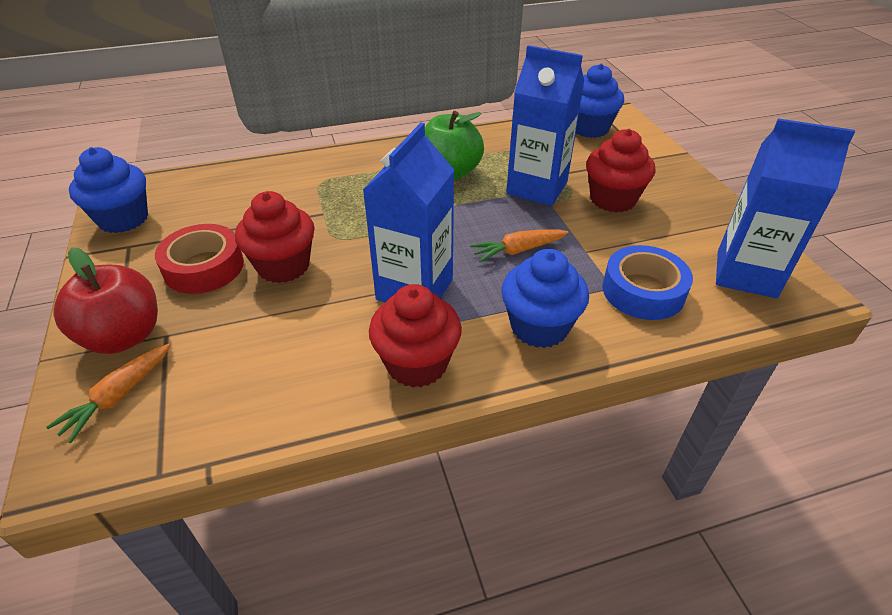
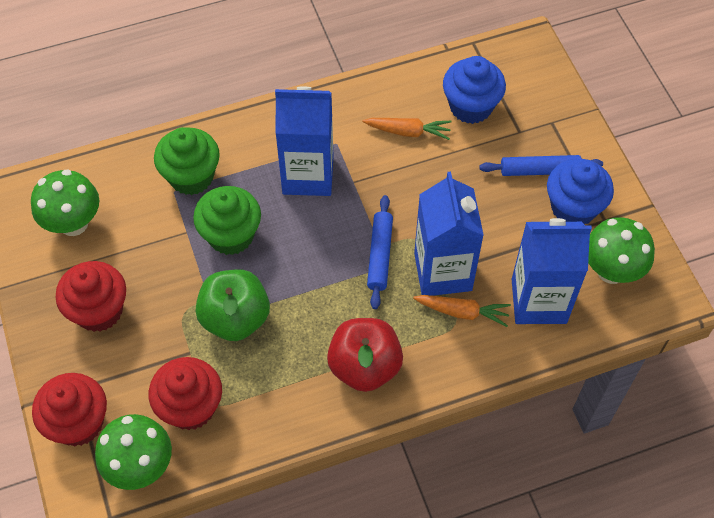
blue cupcake: 3 -> 2
blue rolling pin: 0 -> 2
blue tape: 1 -> 0
green cupcake: 0 -> 2
green mushroom: 0 -> 3
red tape: 1 -> 0

